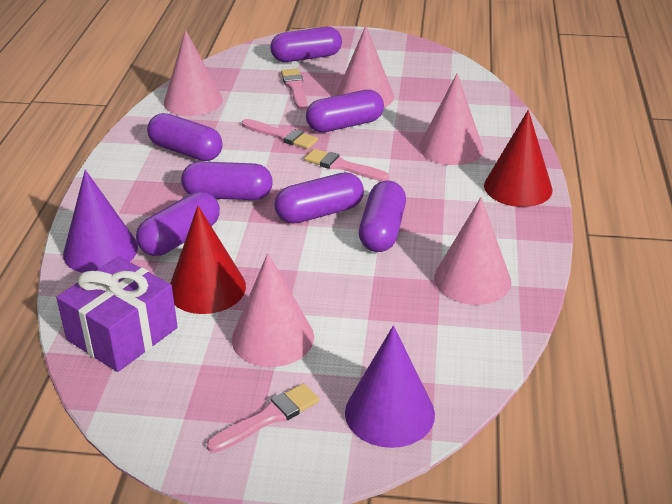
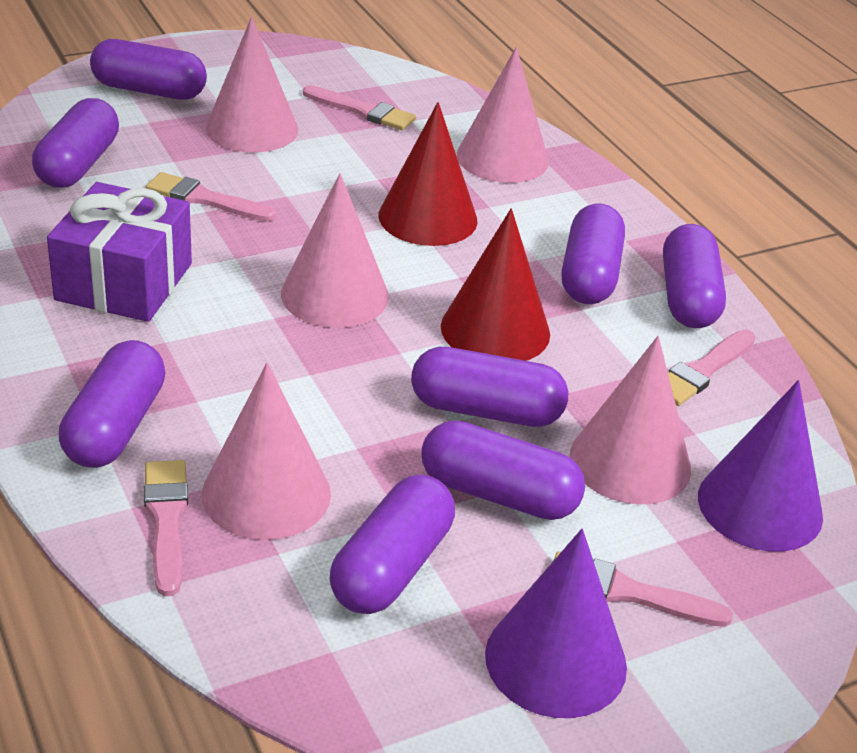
pink brush: 4 -> 5
purple capsule: 7 -> 8

